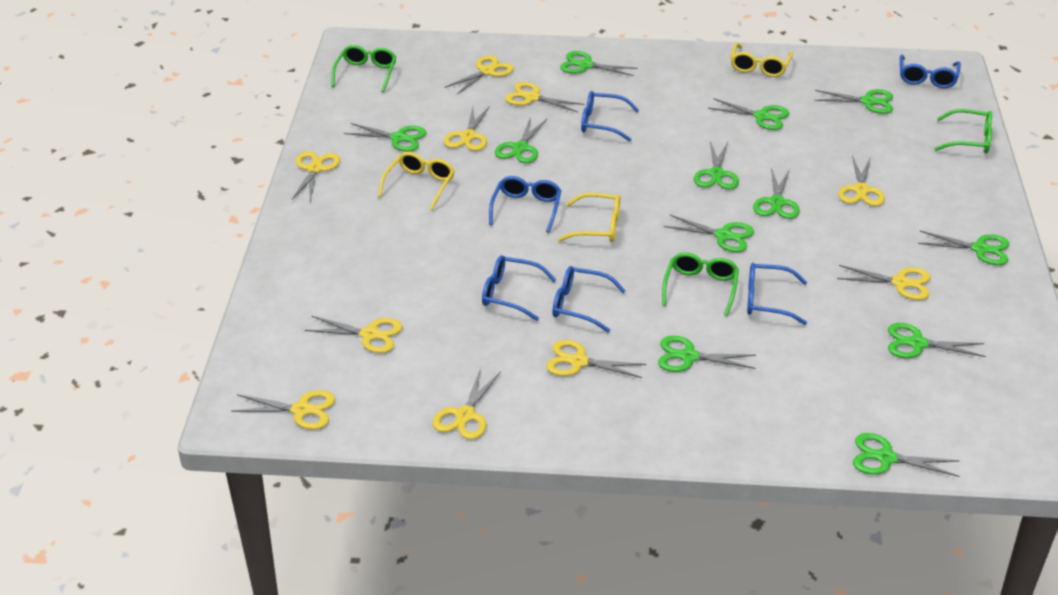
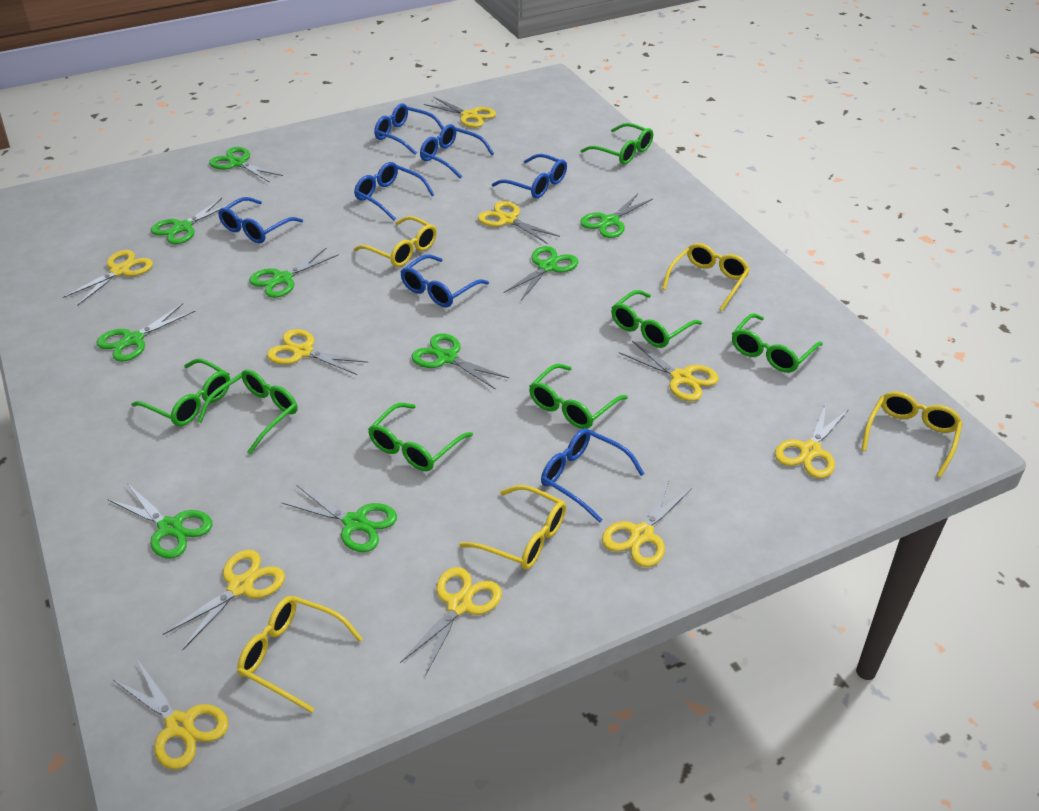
blue glasses: 6 -> 7
green glasses: 3 -> 7
green scissors: 12 -> 9
yellow glasses: 3 -> 5

